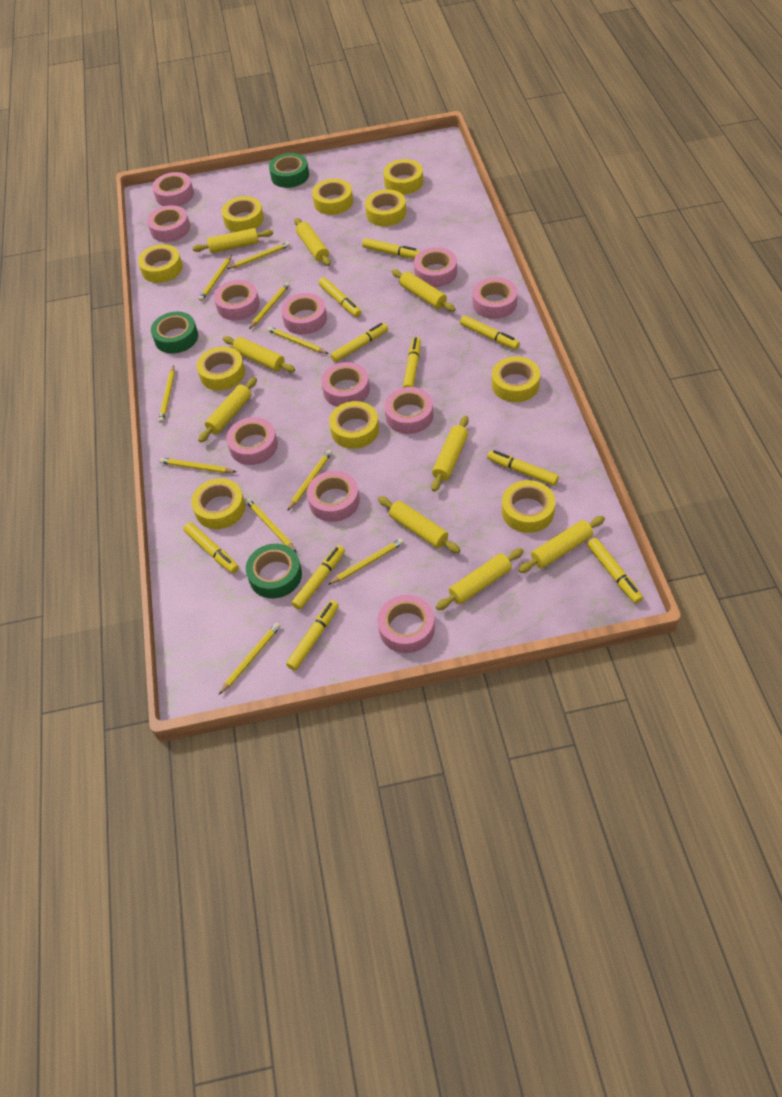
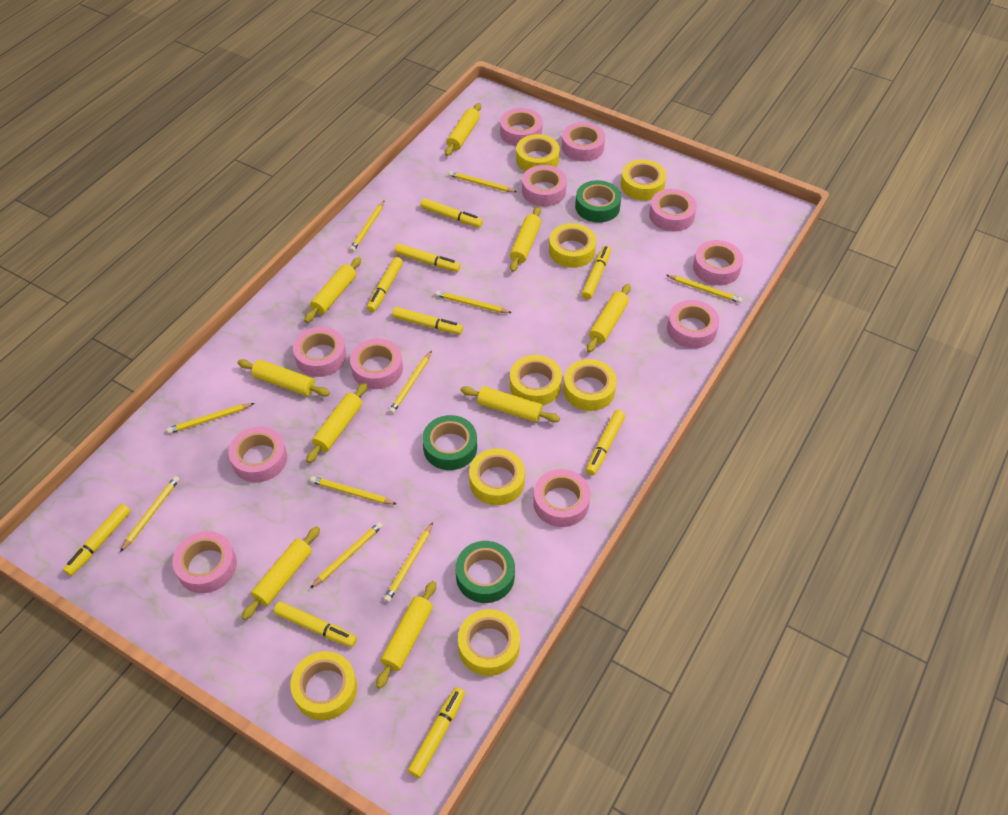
yellow marker: 10 -> 9
yellow tape: 10 -> 8

